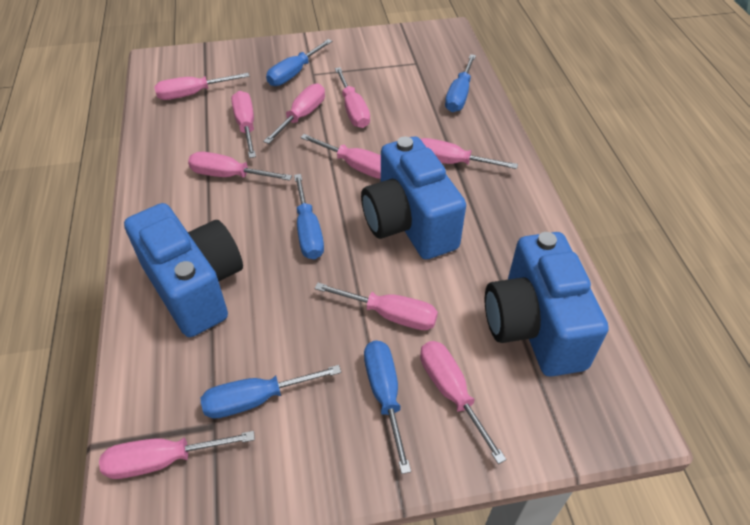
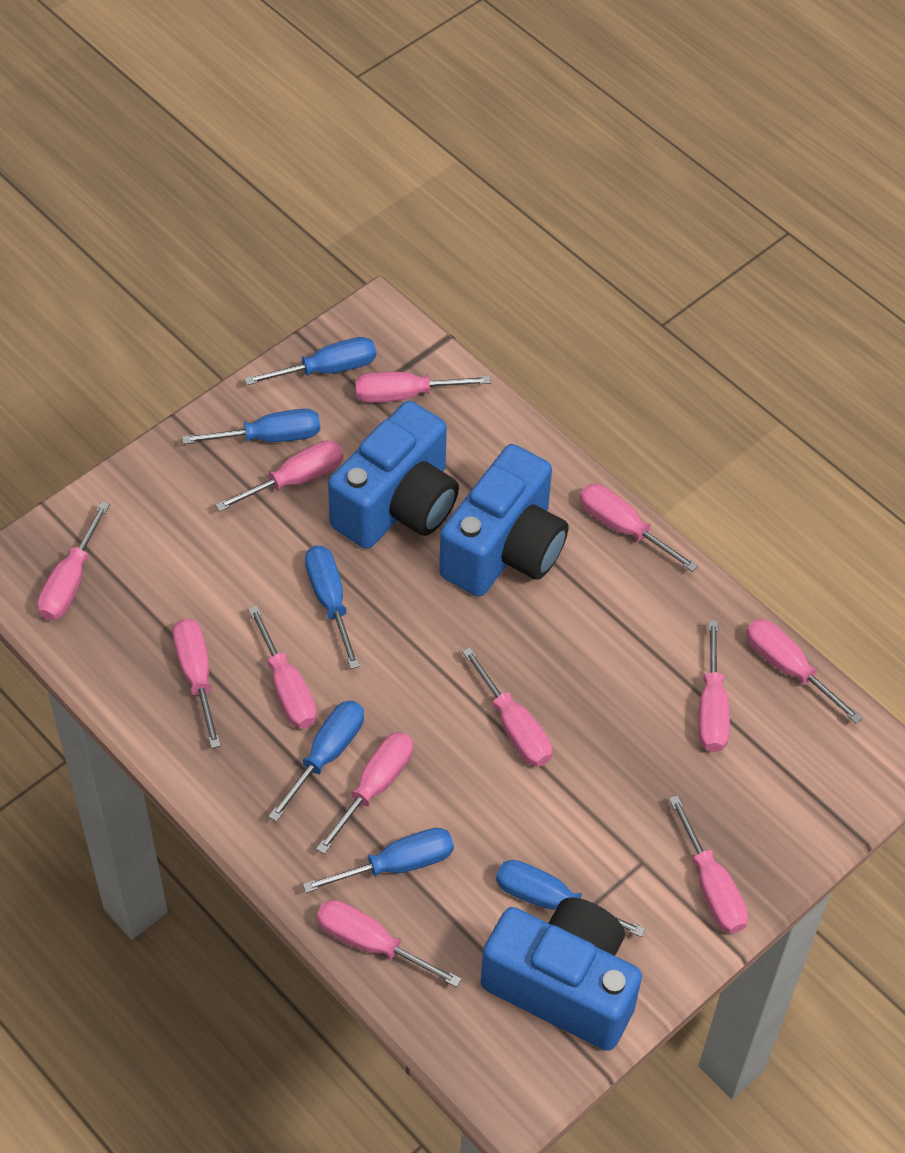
blue screwdriver: 5 -> 6
pink screwdriver: 10 -> 12

